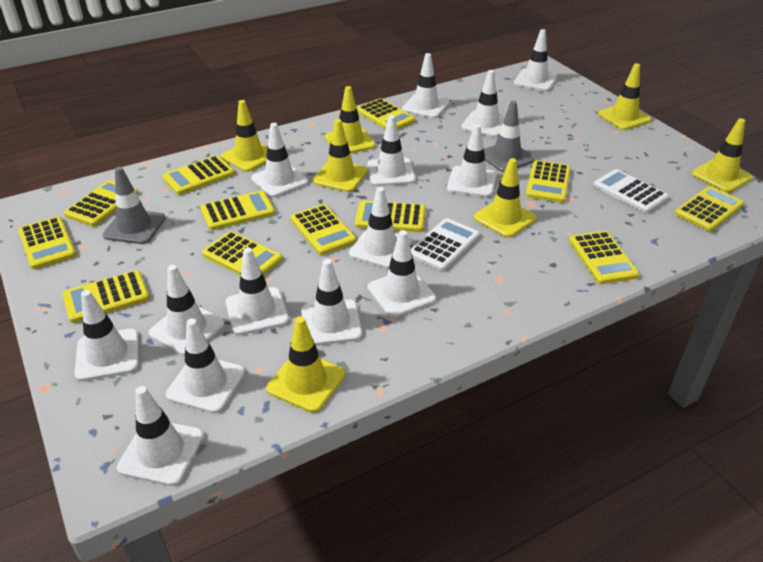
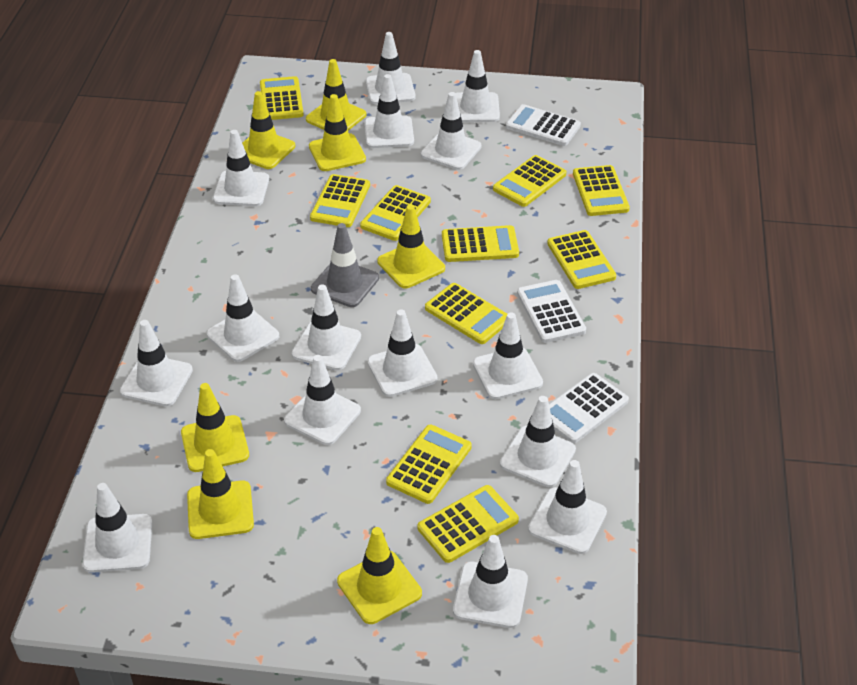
grey traffic cone: 2 -> 1
white calculator: 2 -> 3
white traffic cone: 14 -> 15
yellow calculator: 12 -> 10

